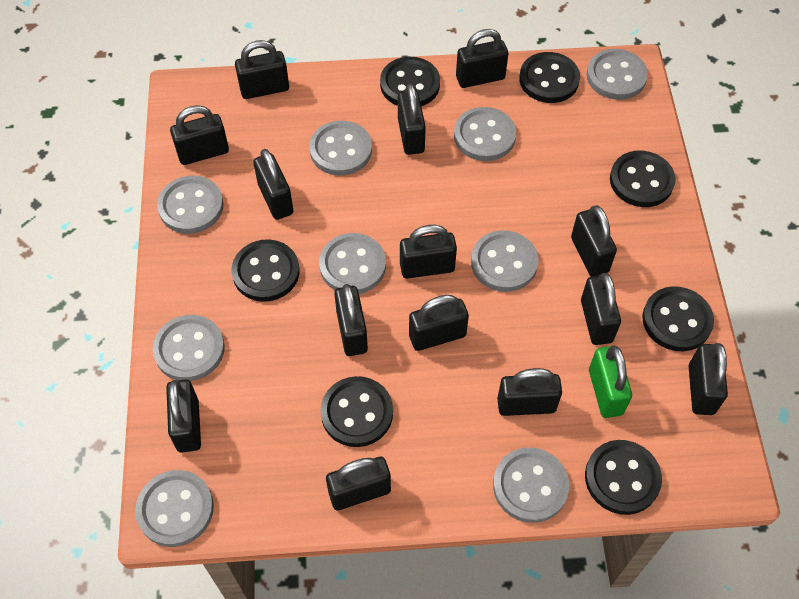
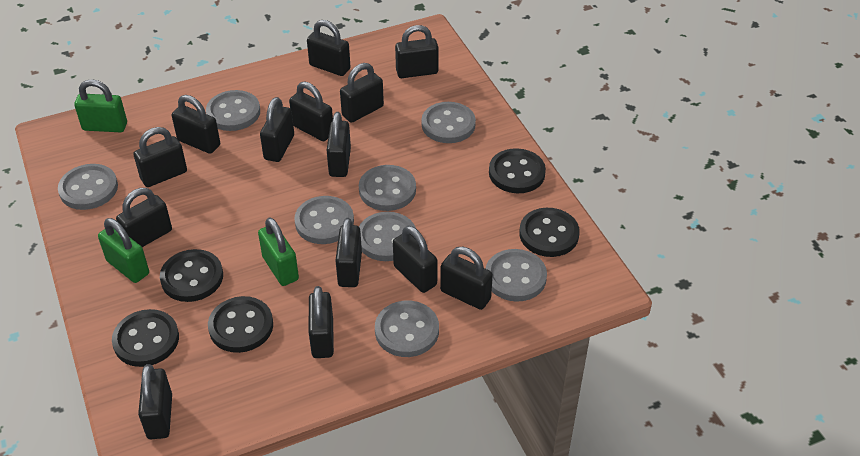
black button: 7 -> 5
green padlock: 1 -> 3
grey button: 9 -> 8

